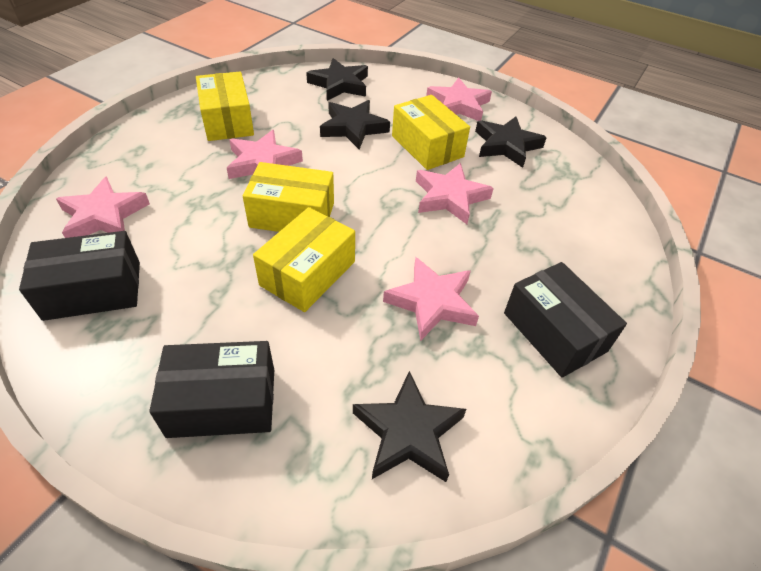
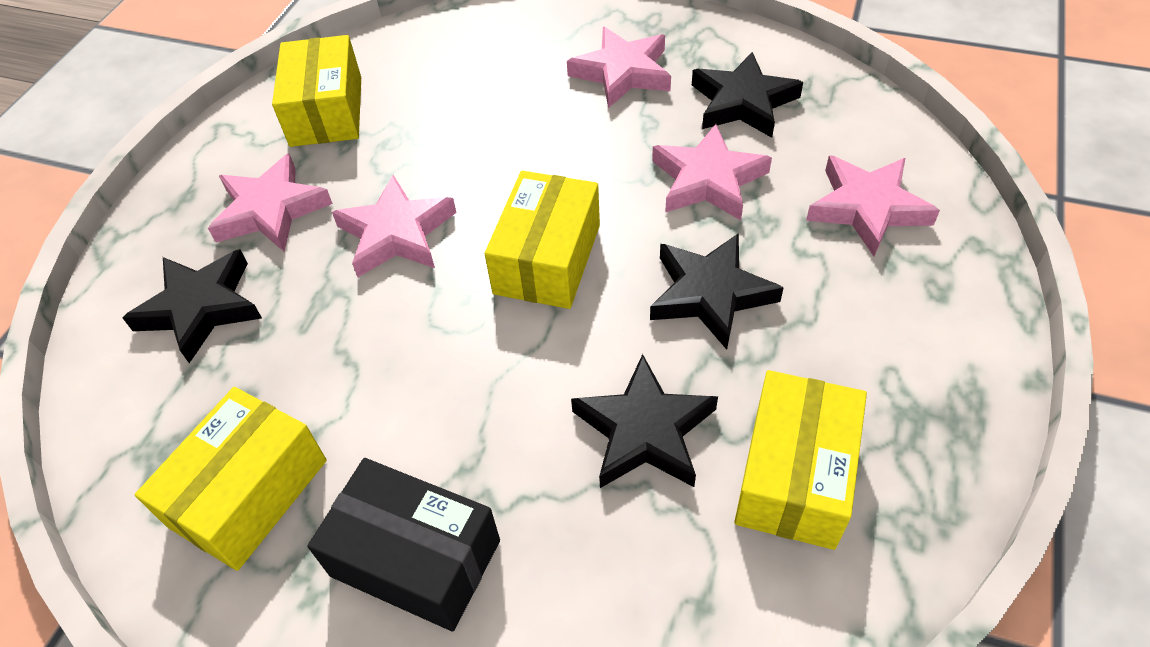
black box: 3 -> 1

